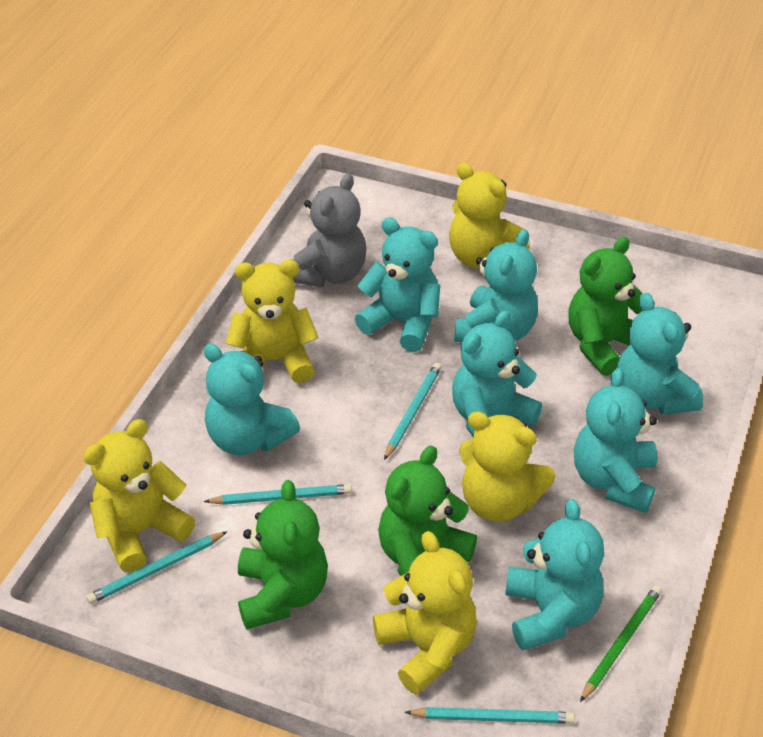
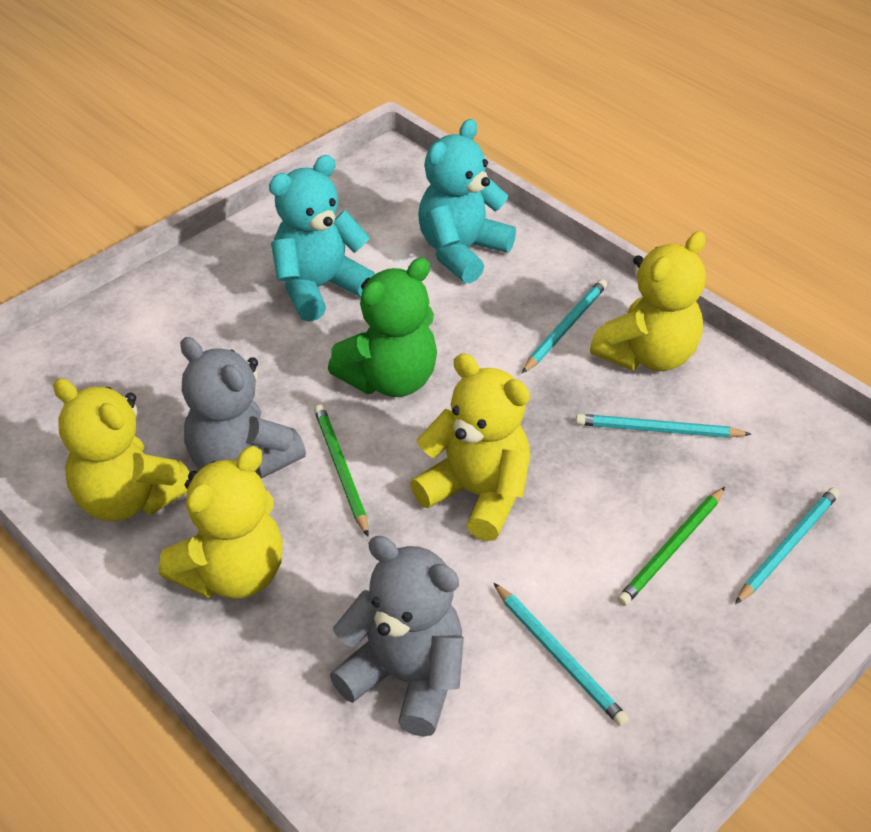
green pencil: 1 -> 2
green teddy bear: 3 -> 1
grey teddy bear: 1 -> 2
turquoise teddy bear: 7 -> 2
yellow teddy bear: 5 -> 4

